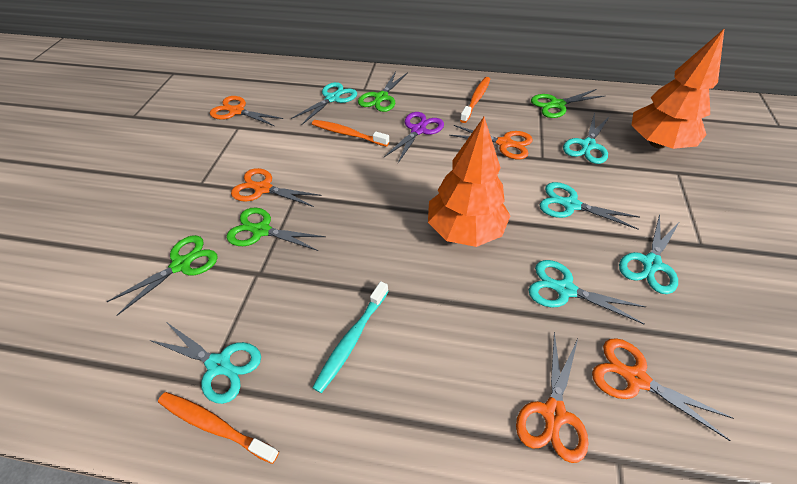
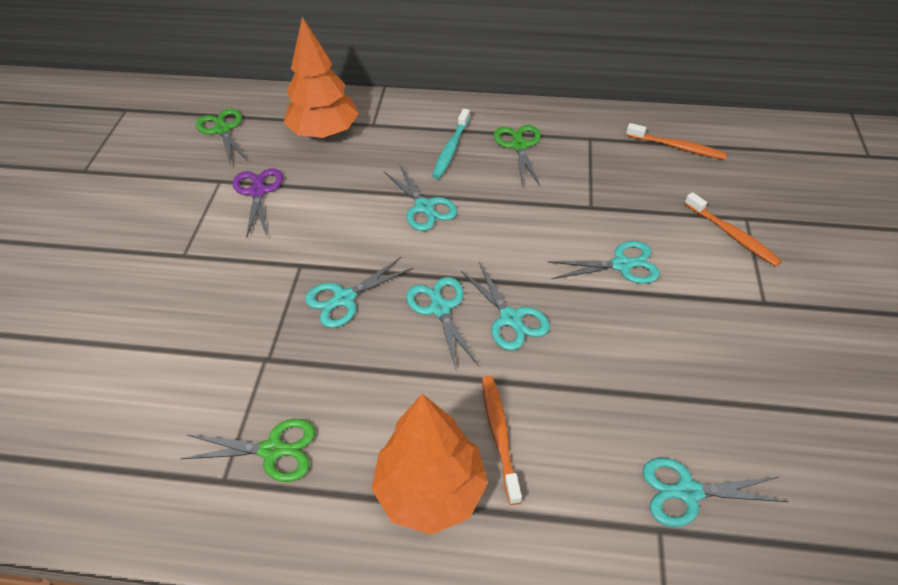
green scissors: 4 -> 3
orange scissors: 5 -> 0

